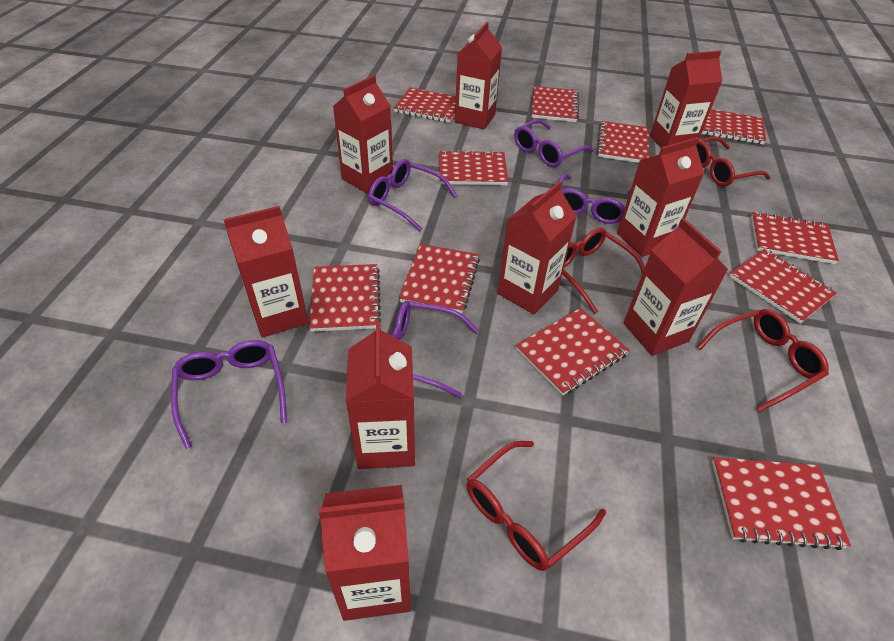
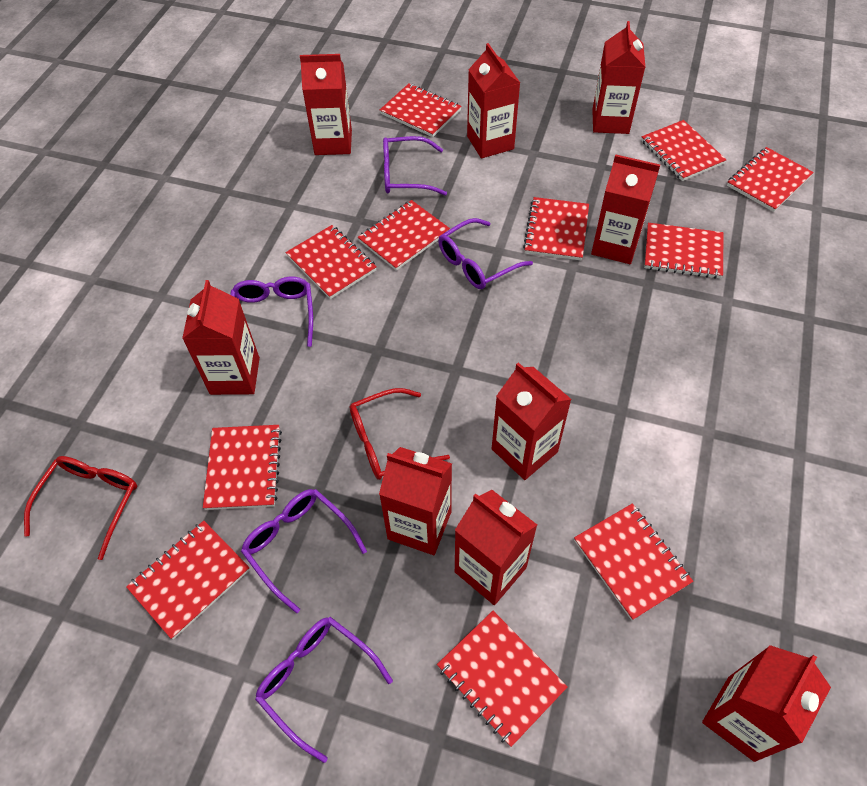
red glasses: 4 -> 2

